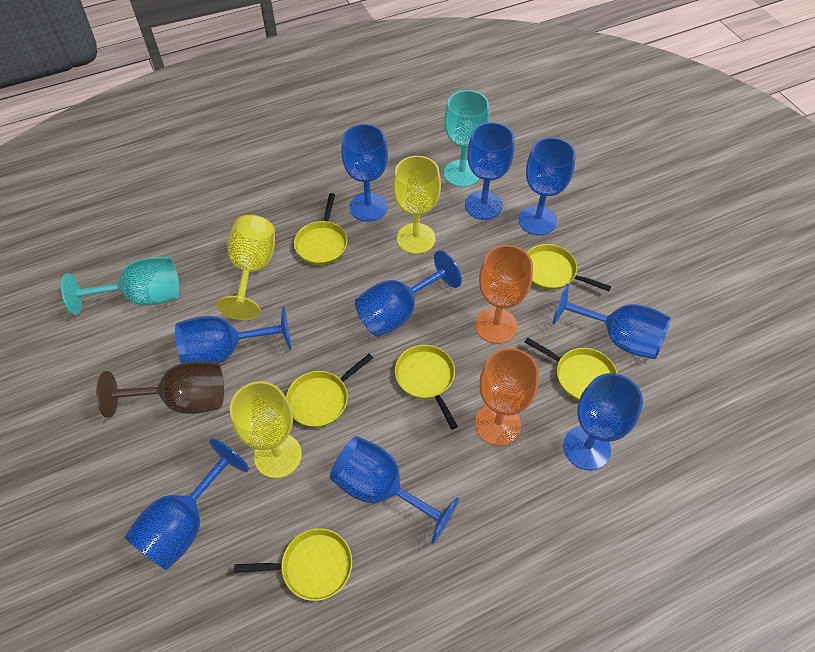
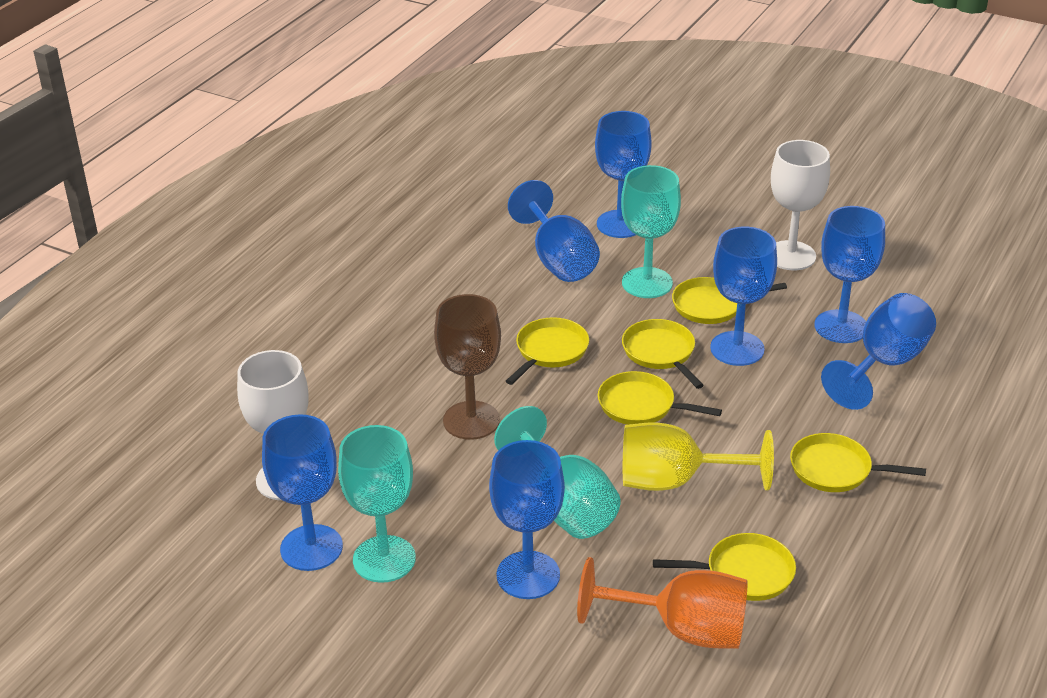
blue goblet: 9 -> 7
orange goblet: 2 -> 1
turquoise goblet: 2 -> 3
white goblet: 0 -> 2
yellow goblet: 3 -> 1

